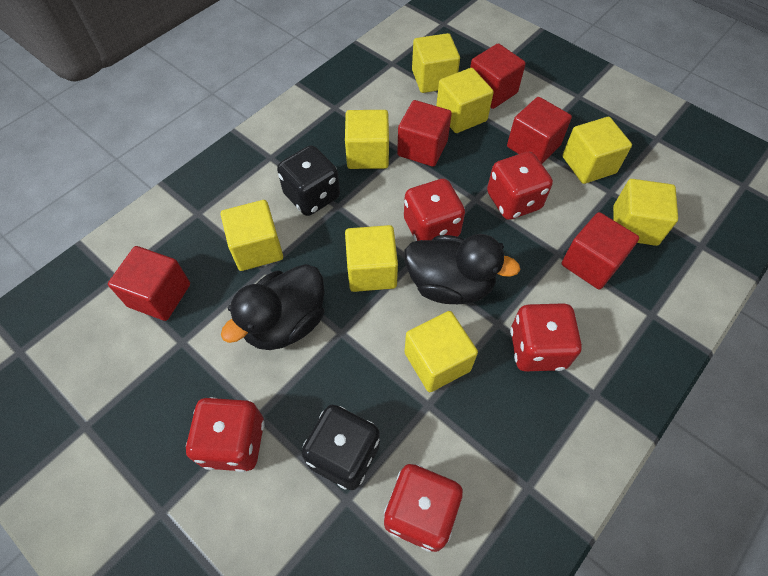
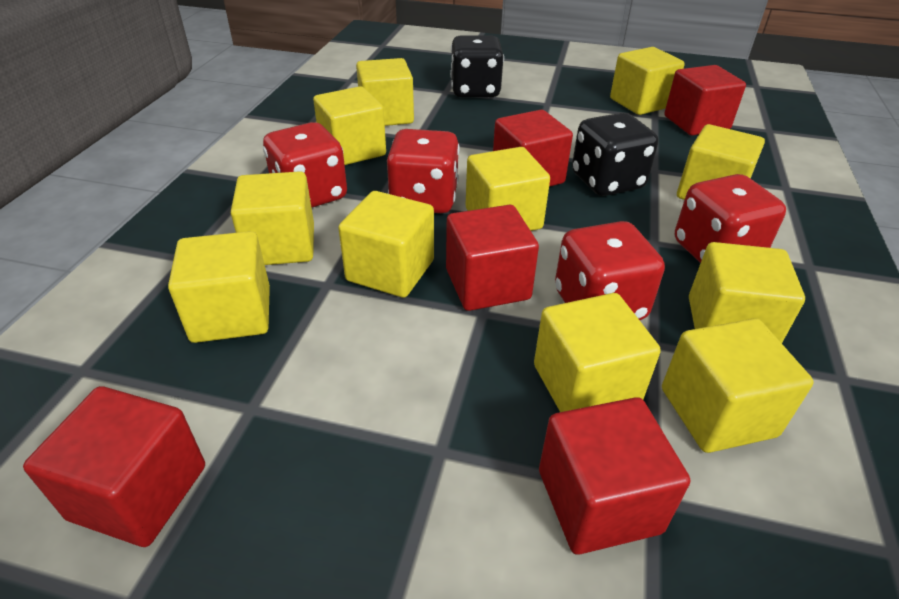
black duck: 2 -> 0
red dice: 5 -> 4
yellow cube: 8 -> 11

